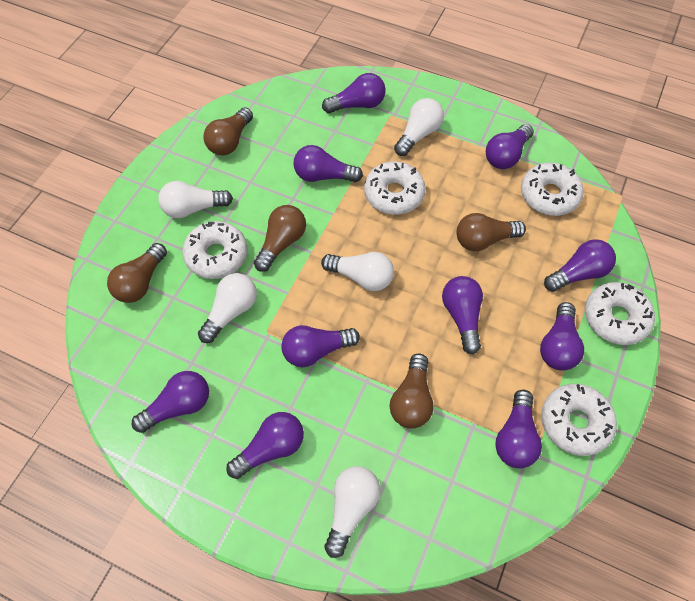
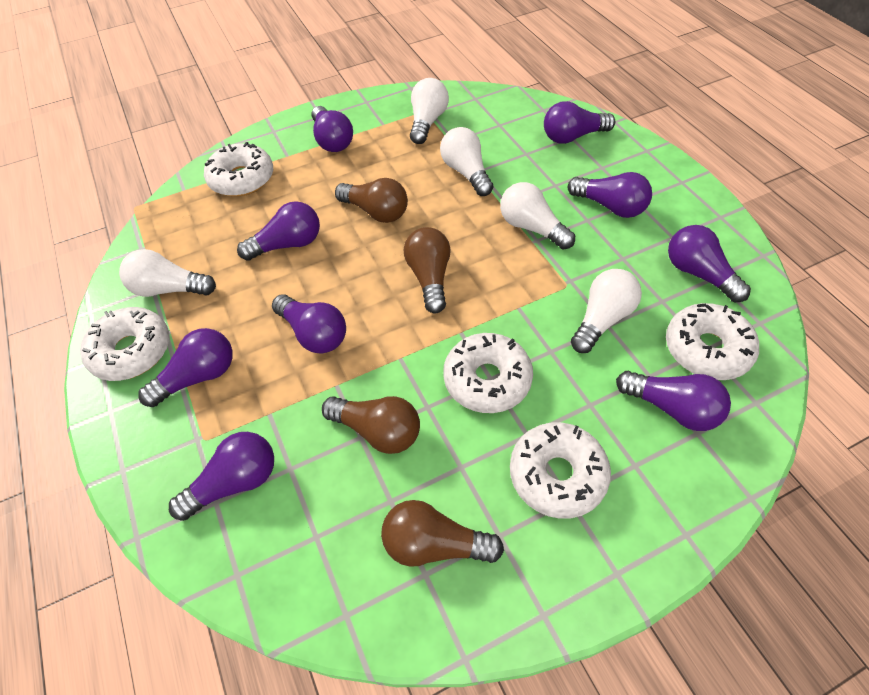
brown light bulb: 5 -> 4
purple light bulb: 10 -> 9

